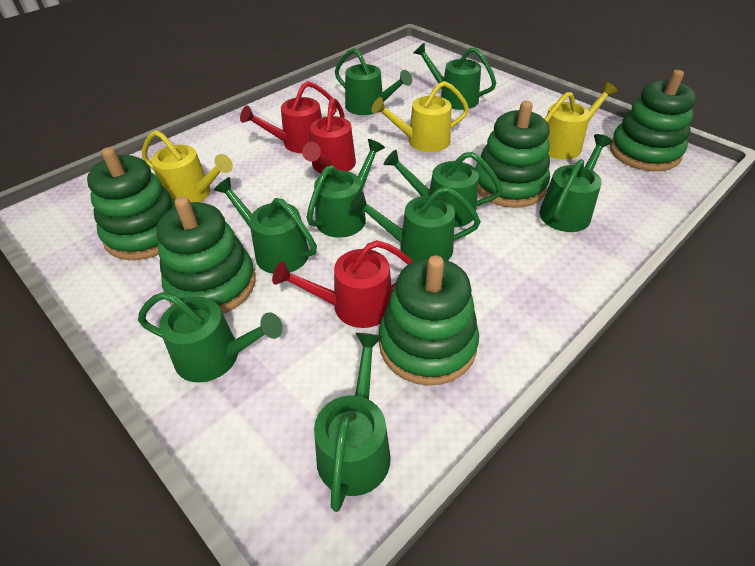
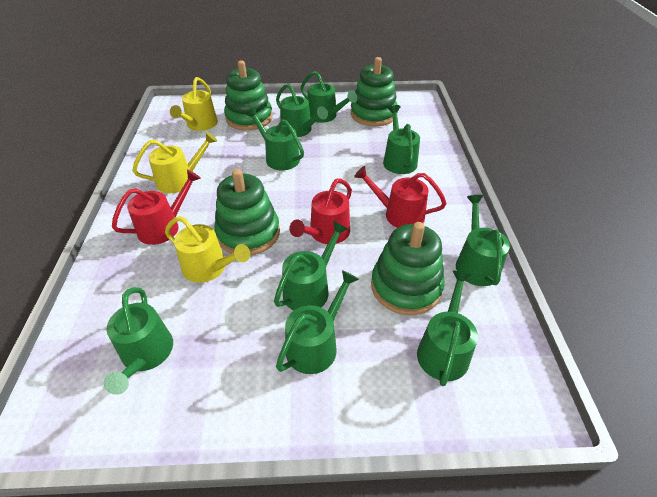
green stacking toy: 5 -> 4

